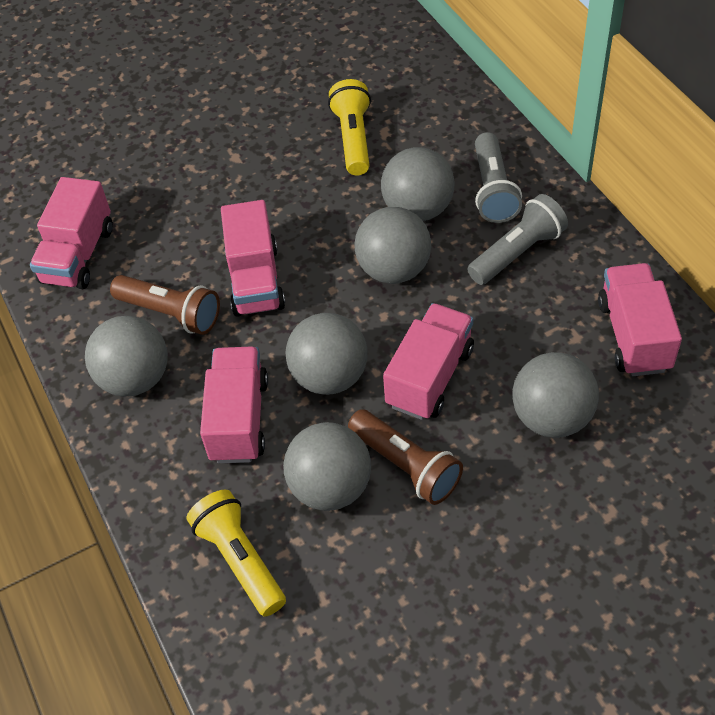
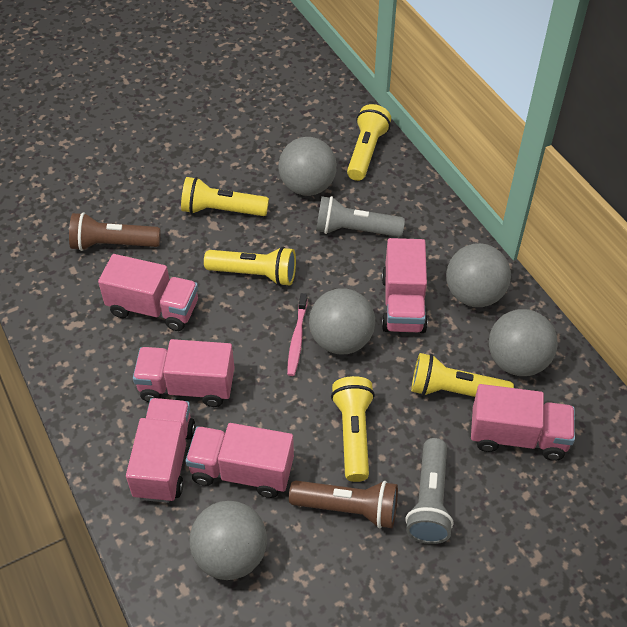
grey ball: 6 -> 5
pink toothbrush: 0 -> 1
pink truck: 5 -> 6
yellow flashlight: 2 -> 5

